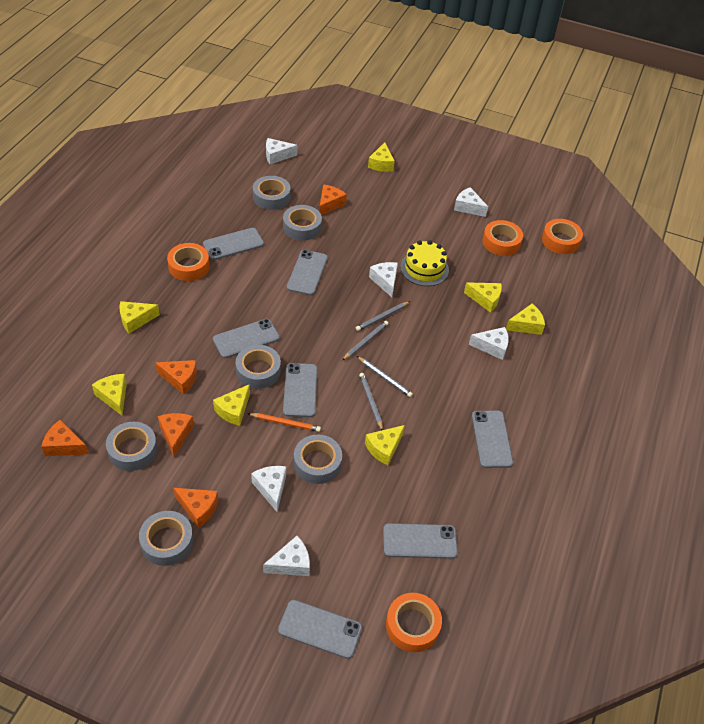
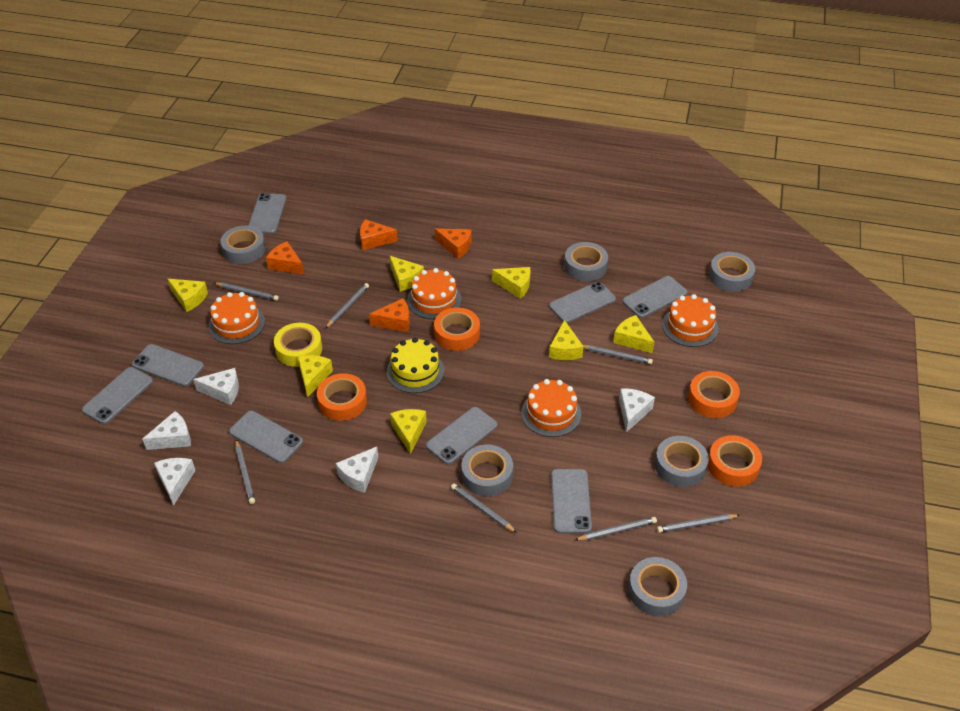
grey pencil: 4 -> 7
grey phone: 7 -> 8
orange cake: 0 -> 4
orange cheese: 5 -> 4
orange pencil: 1 -> 0
white cheese: 6 -> 5
yellow tape: 0 -> 1

